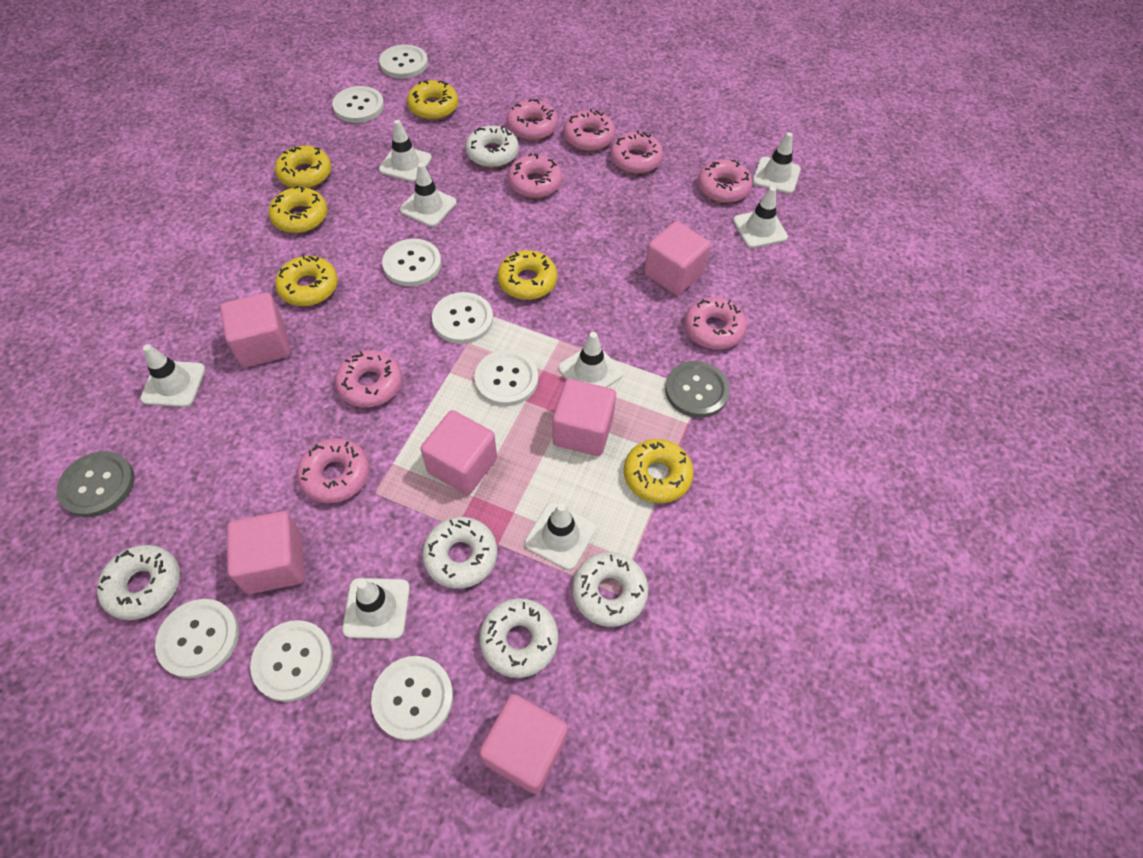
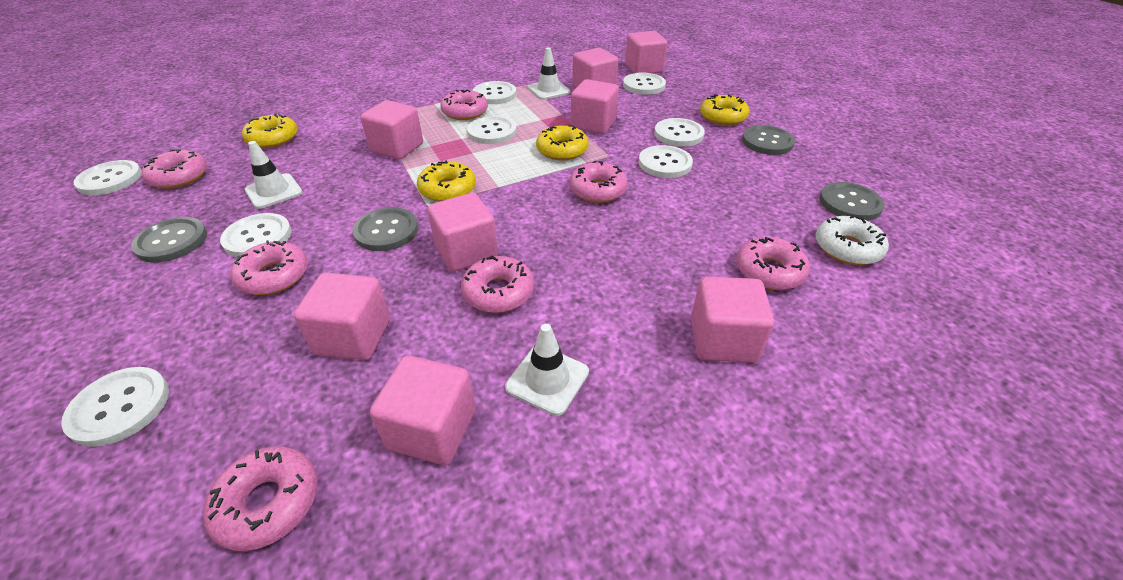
grey button: 2 -> 4
pink cube: 6 -> 8
pink donut: 8 -> 7
white donut: 5 -> 1
white traffic cone: 8 -> 3
yellow donut: 6 -> 4

